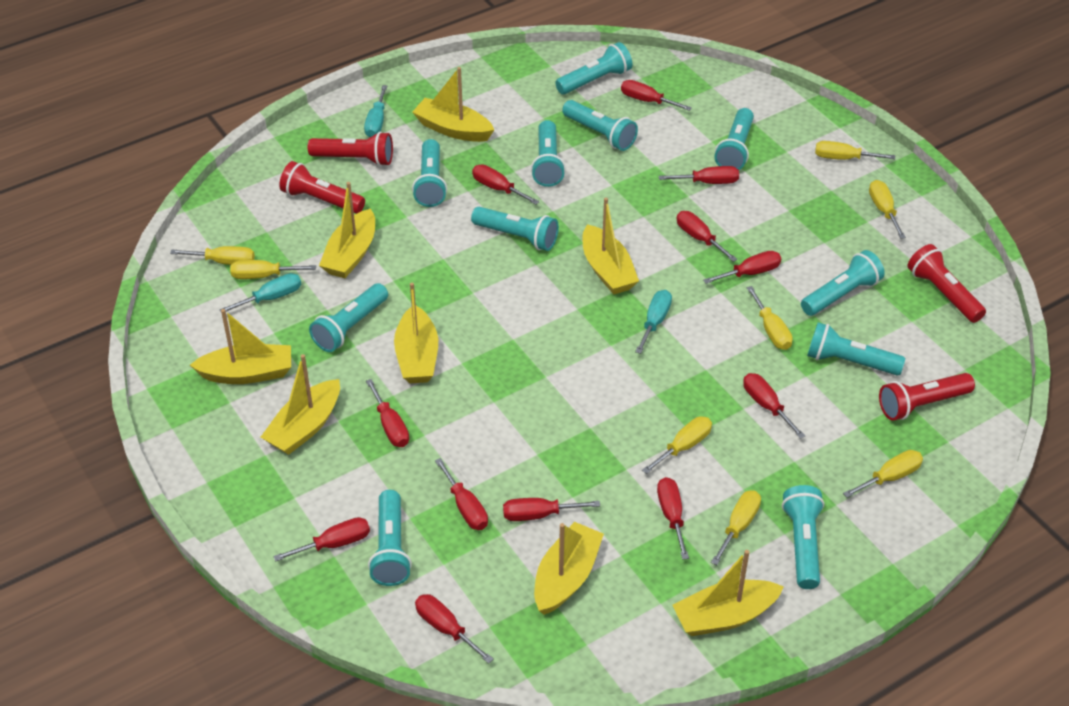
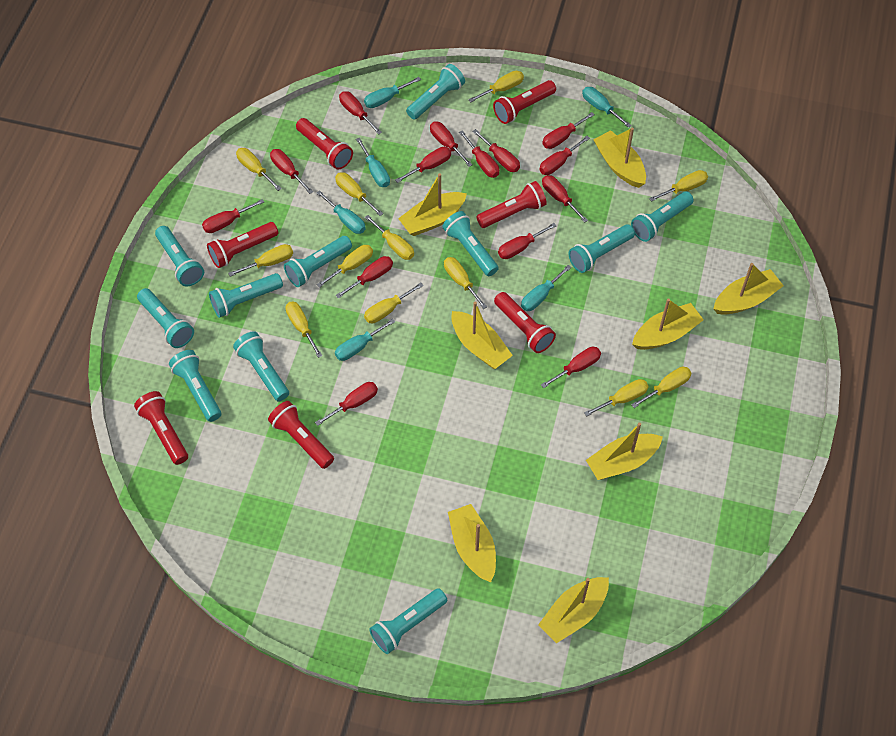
red flashlight: 4 -> 7
red screwdriver: 12 -> 14
turquoise screwdriver: 3 -> 6
yellow screwdriver: 8 -> 12

